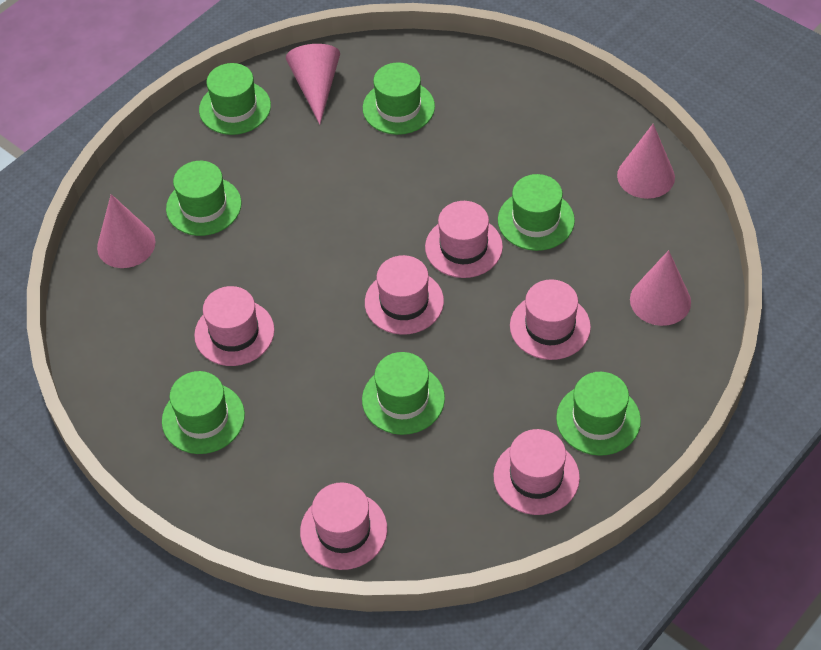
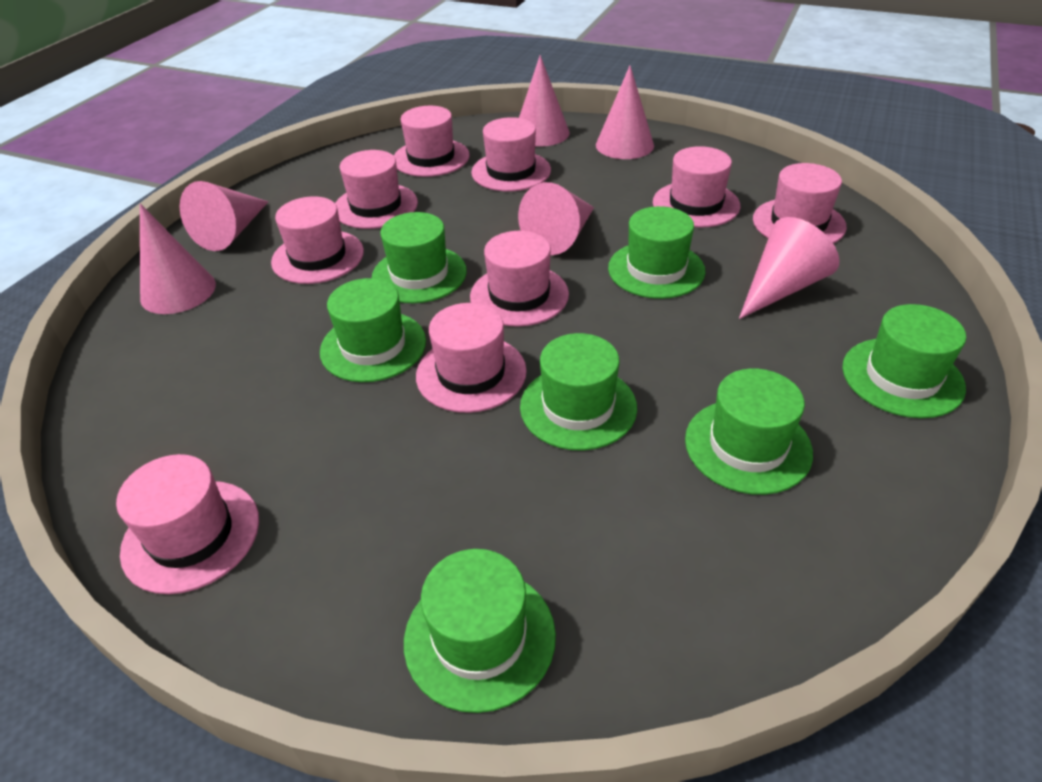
pink cone: 4 -> 6
pink hat: 6 -> 9

